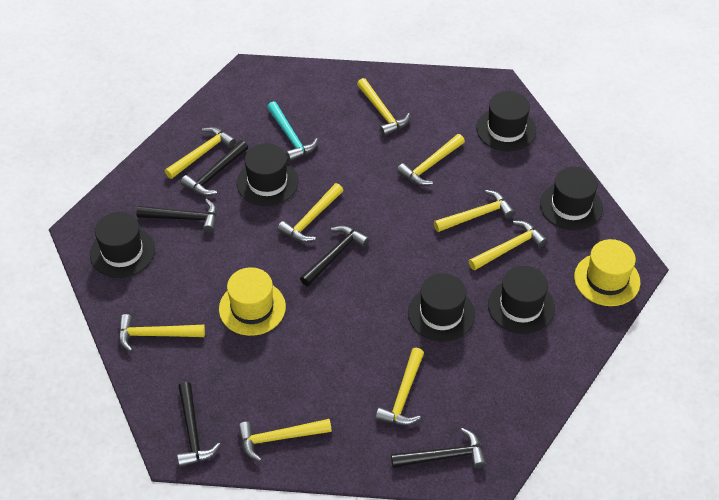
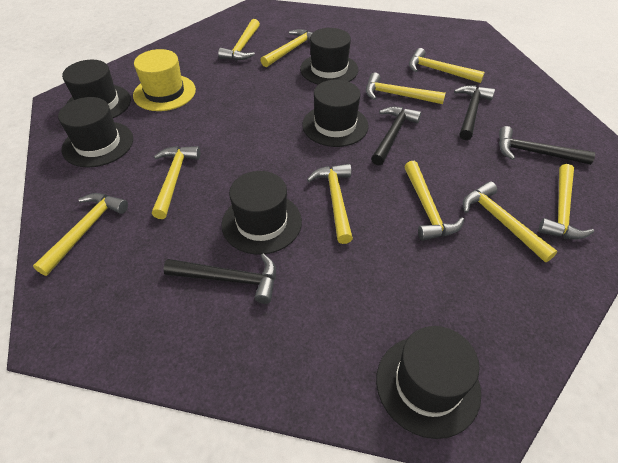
black hammer: 5 -> 4
turquoise hammer: 1 -> 0
yellow hammer: 9 -> 10
yellow hat: 2 -> 1

